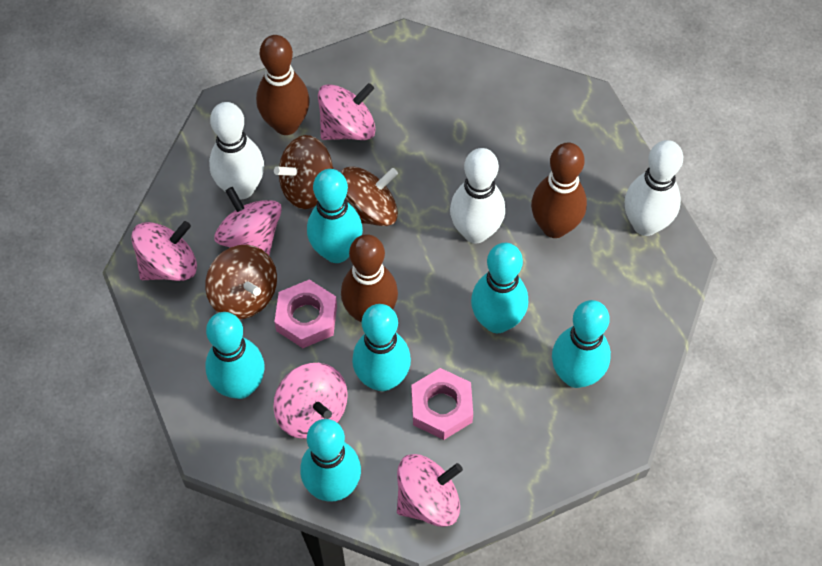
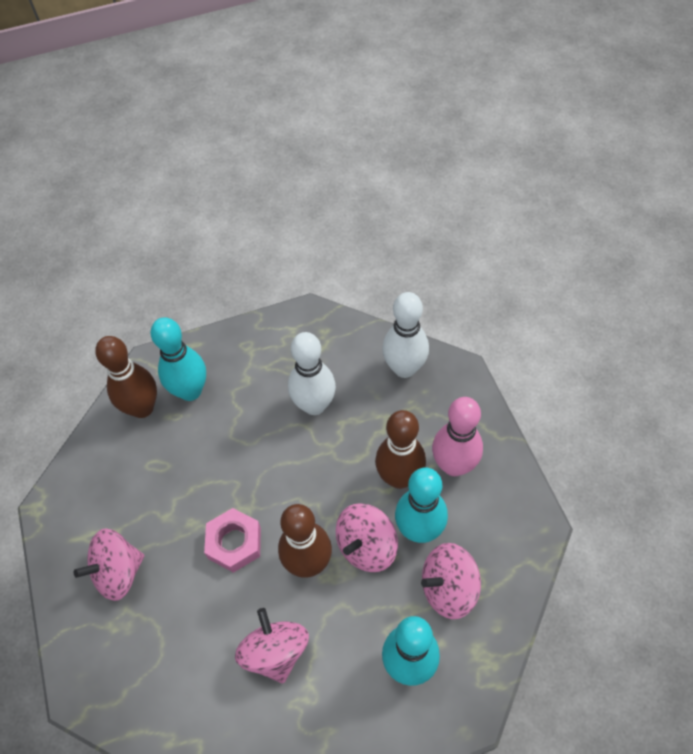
brown spinning top: 3 -> 0
pink bowling pin: 0 -> 1
pink nut: 2 -> 1
pink spinning top: 5 -> 4
turquoise bowling pin: 6 -> 3
white bowling pin: 3 -> 2

